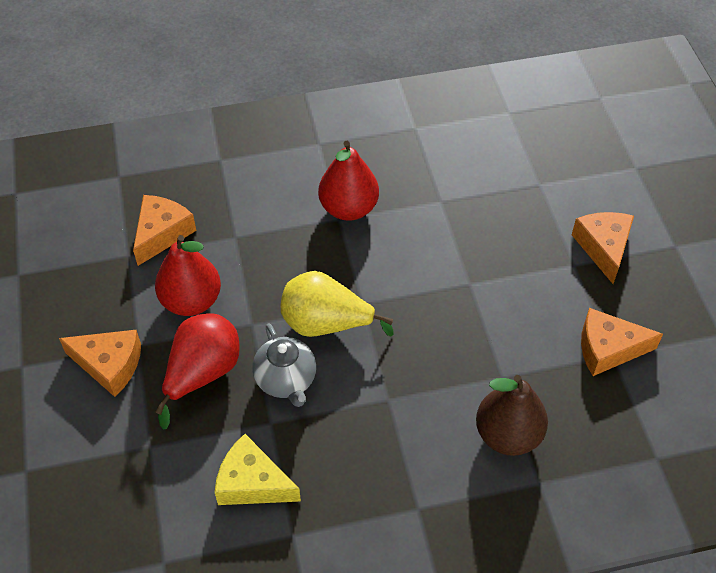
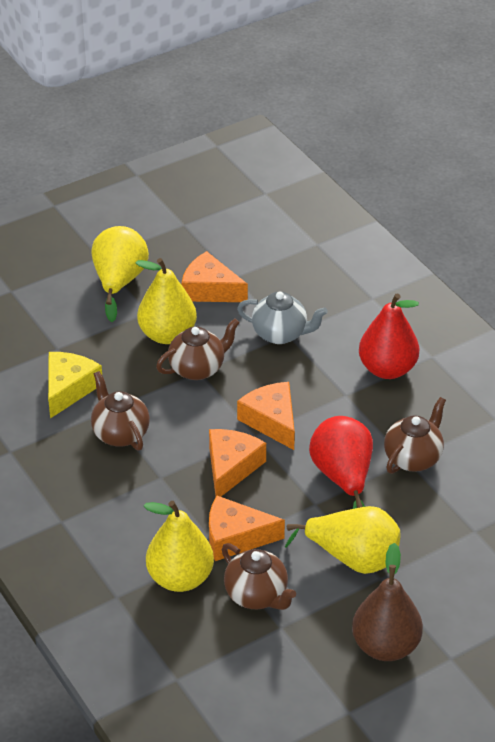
brown teapot: 0 -> 4
red pear: 3 -> 2
yellow pear: 1 -> 4

